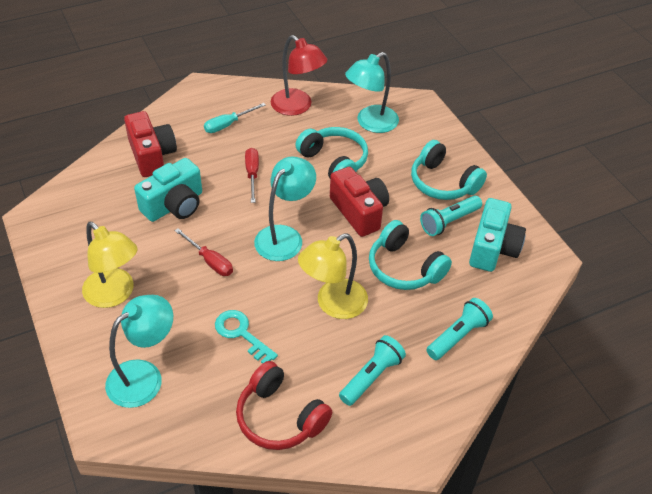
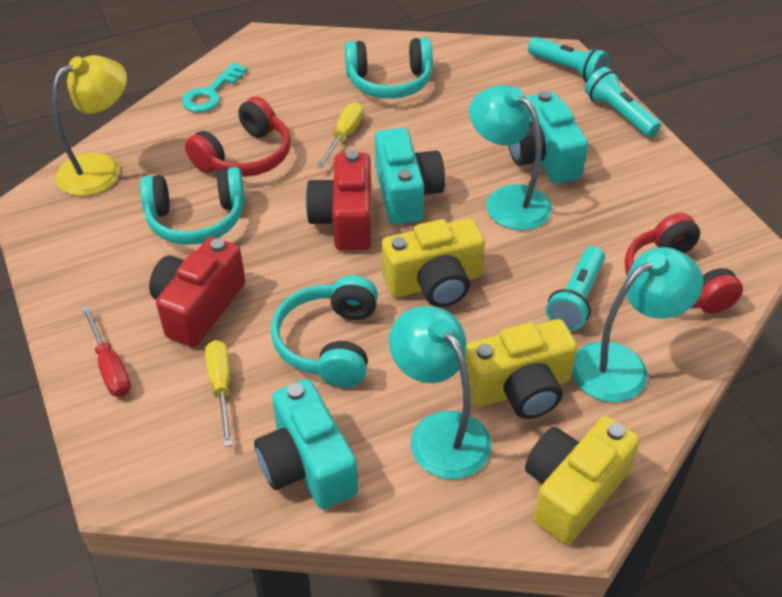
red headphones: 1 -> 2
red lamp: 1 -> 0
red screwdriver: 2 -> 1
turquoise camera: 2 -> 3
turquoise screwdriver: 1 -> 0
yellow camera: 0 -> 3
yellow lamp: 2 -> 1
yellow screwdriver: 0 -> 2

